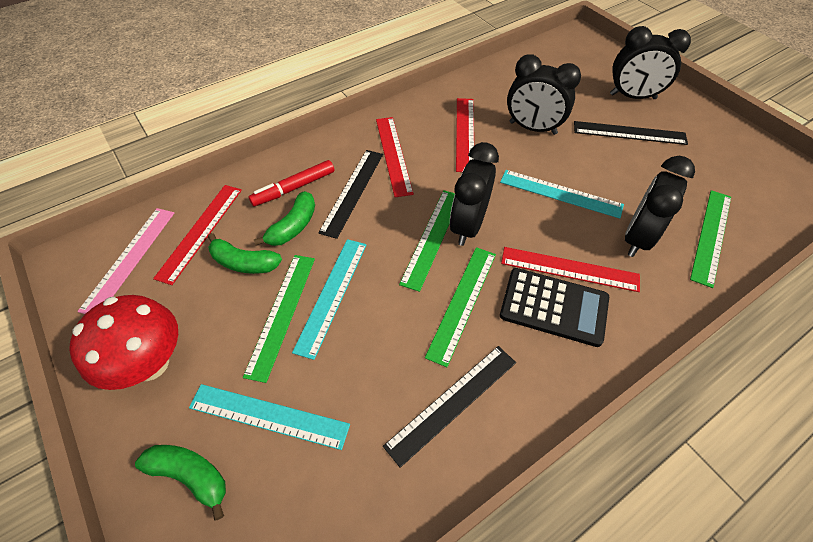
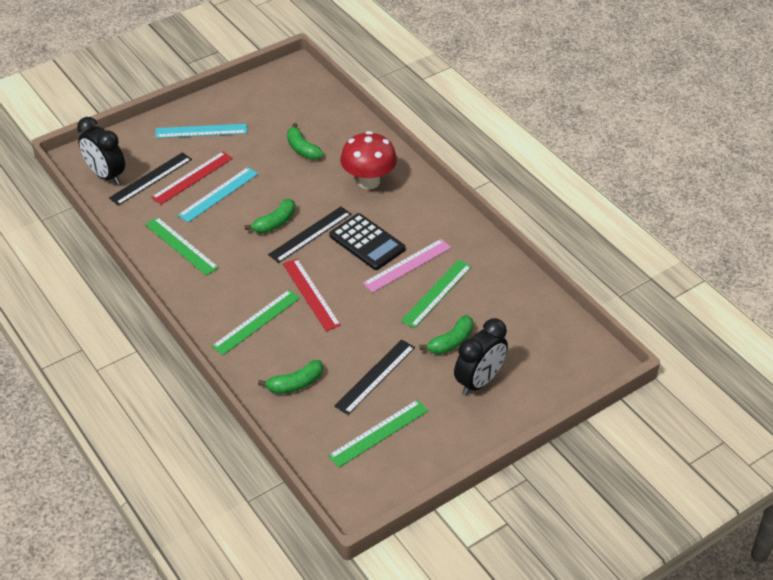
black clock: 4 -> 2
green banana: 3 -> 4
red marker: 1 -> 0
red ruler: 4 -> 2
turquoise ruler: 3 -> 2

